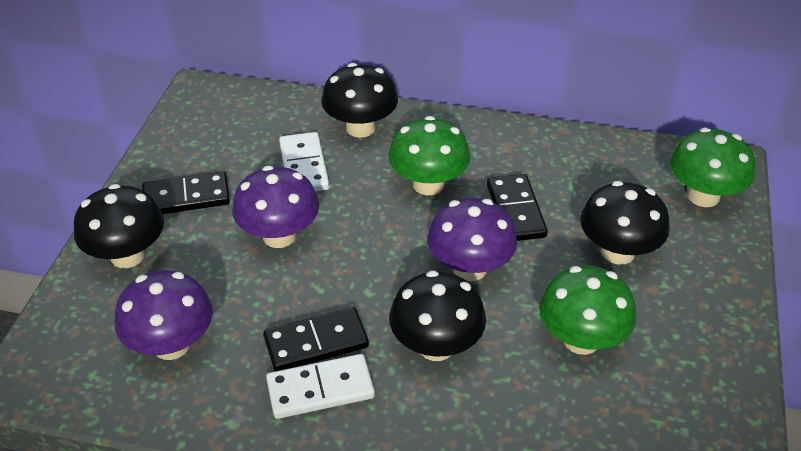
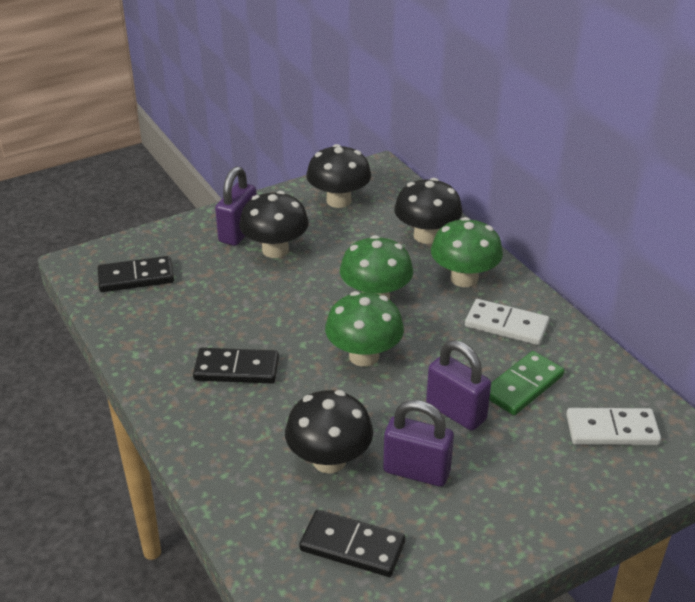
green domino: 0 -> 1
purple mushroom: 3 -> 0
purple padlock: 0 -> 3

